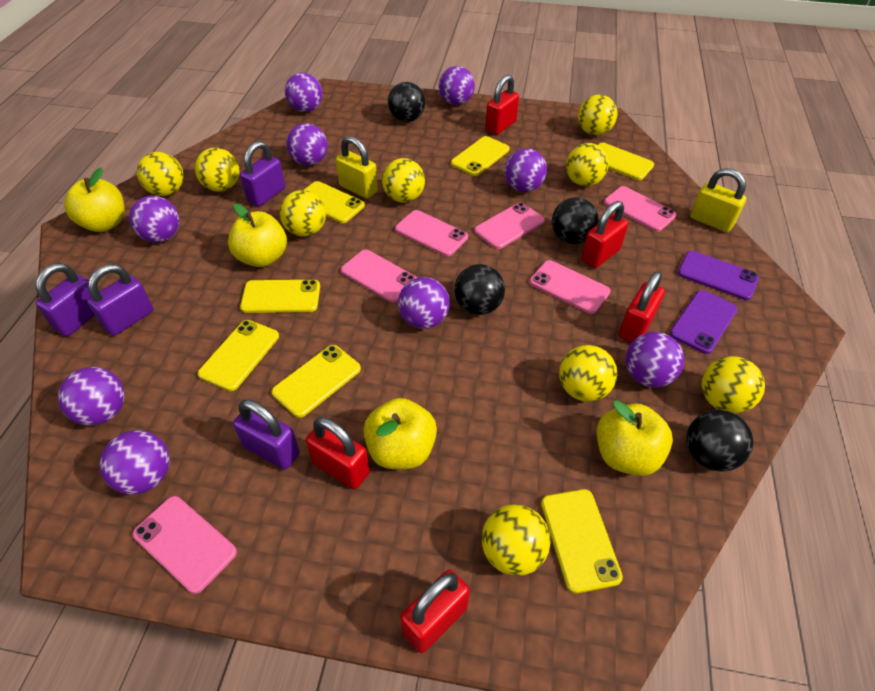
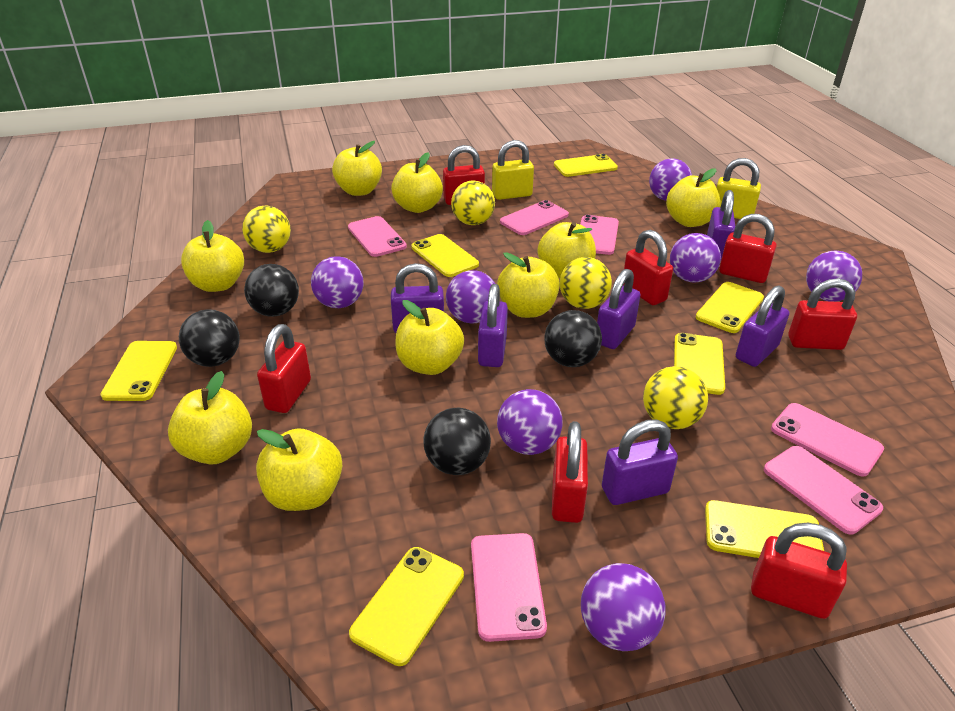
purple ball: 9 -> 7
purple padlock: 4 -> 6
purple phone: 2 -> 0
red padlock: 5 -> 7
yellow apple: 4 -> 9
yellow ball: 9 -> 4

